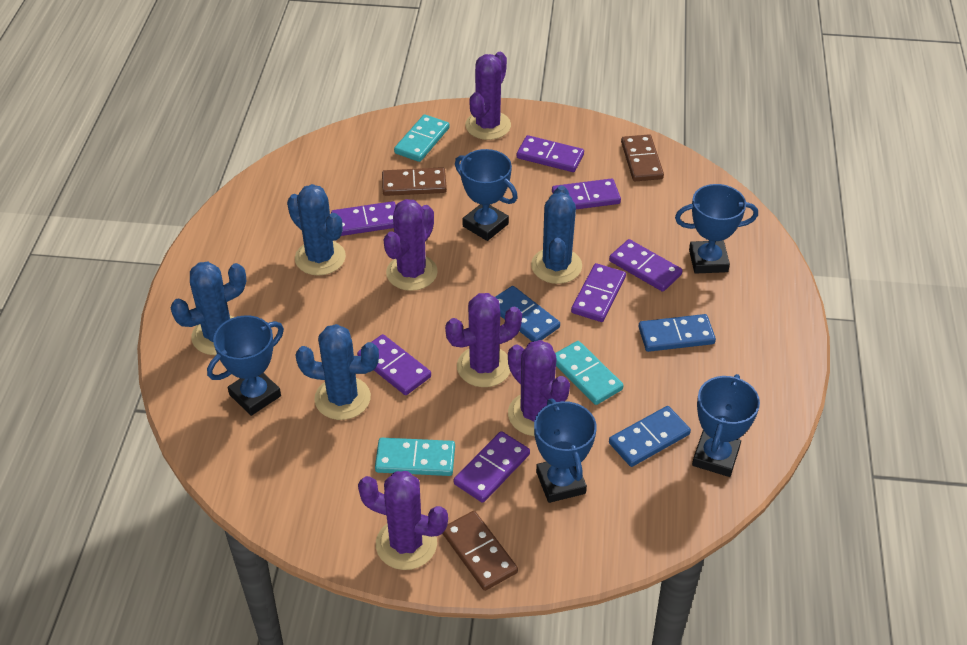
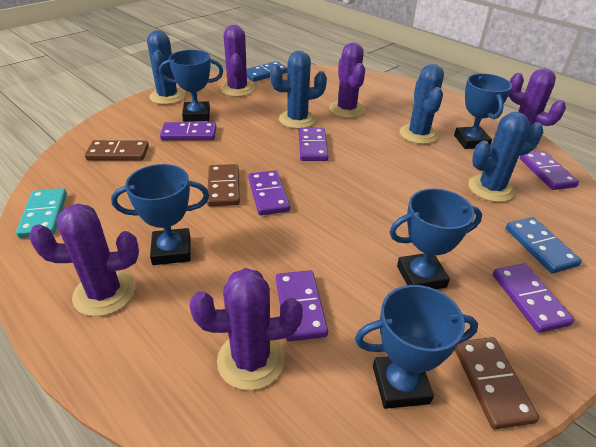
blue domino: 3 -> 2
purple domino: 7 -> 6
turquoise domino: 3 -> 1

